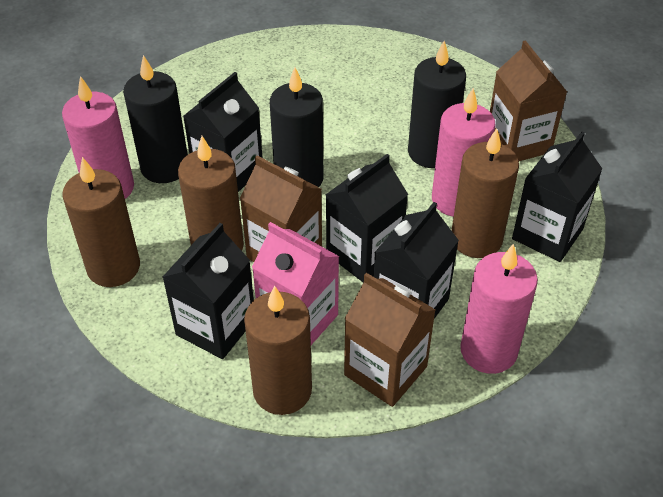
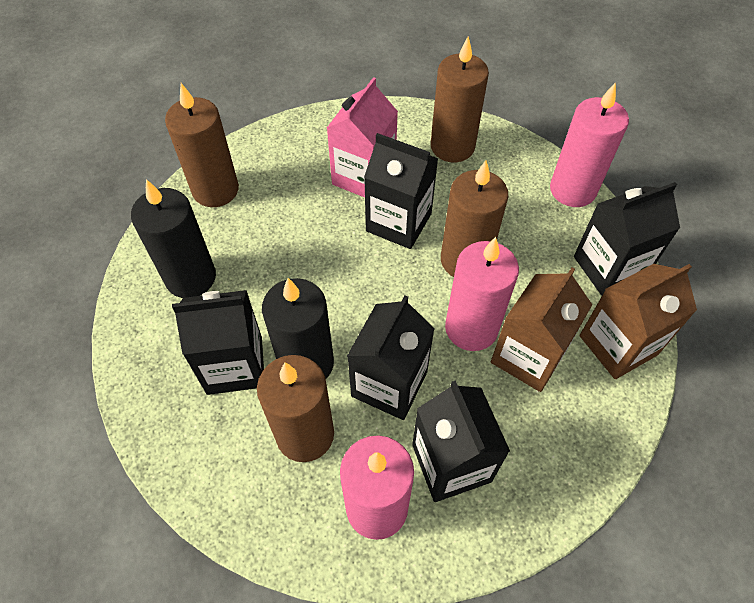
black candle: 3 -> 2
brown carton: 3 -> 2

